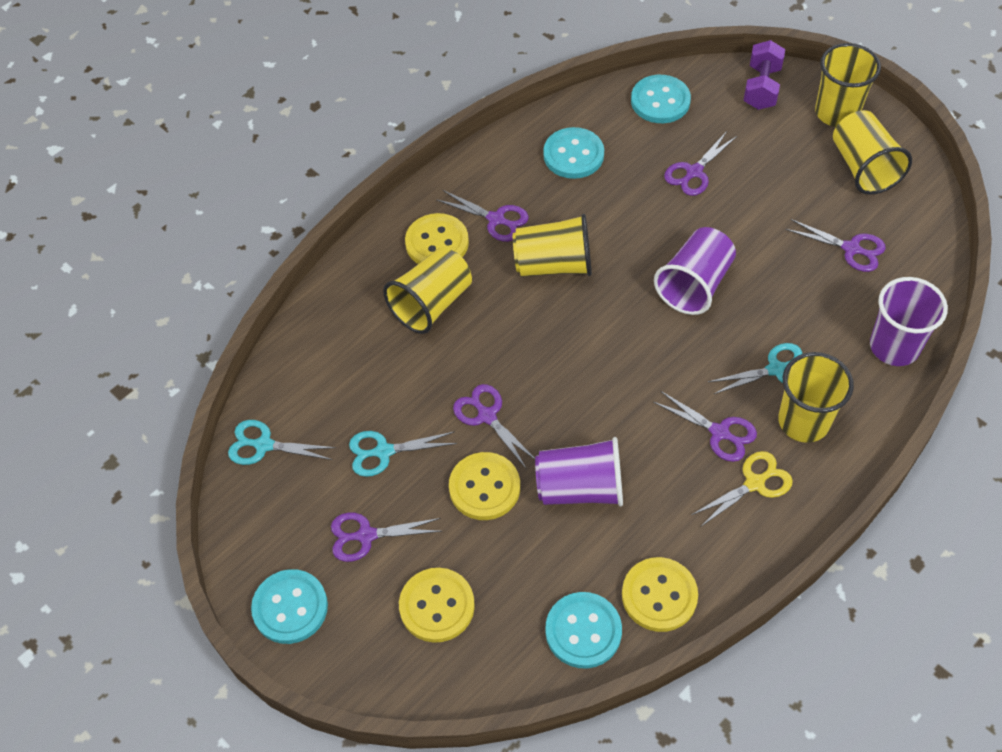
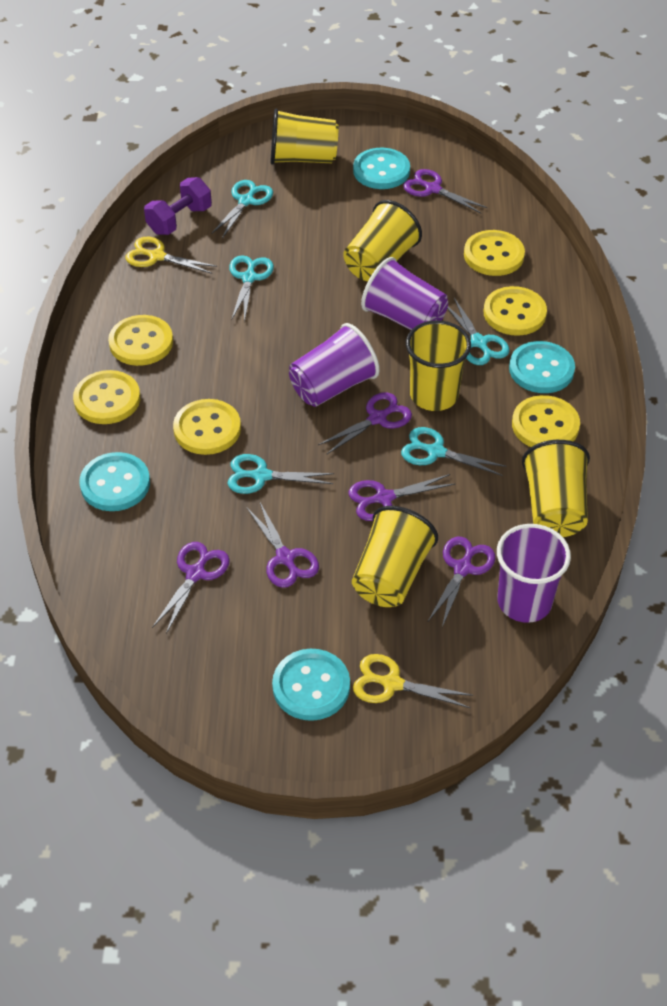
turquoise scissors: 3 -> 5
yellow button: 4 -> 6
yellow scissors: 1 -> 2

